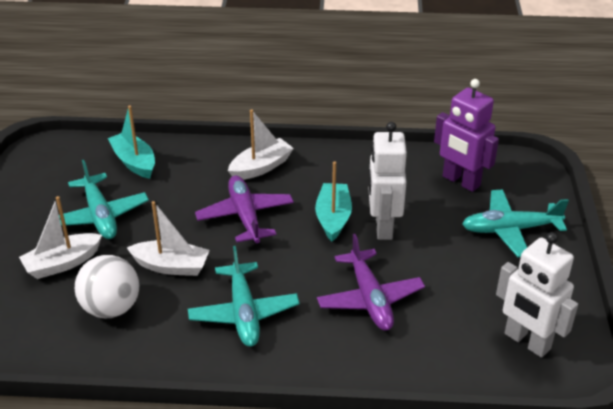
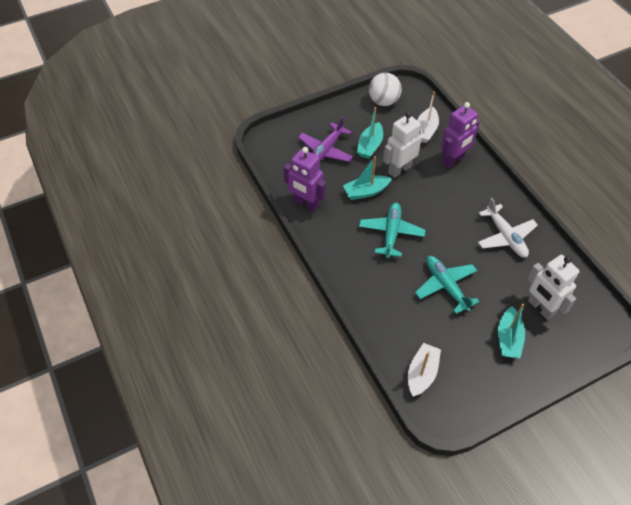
purple plane: 2 -> 1
purple robot: 1 -> 2
turquoise boat: 2 -> 3
turquoise plane: 3 -> 2
white boat: 3 -> 2
white plane: 0 -> 1

